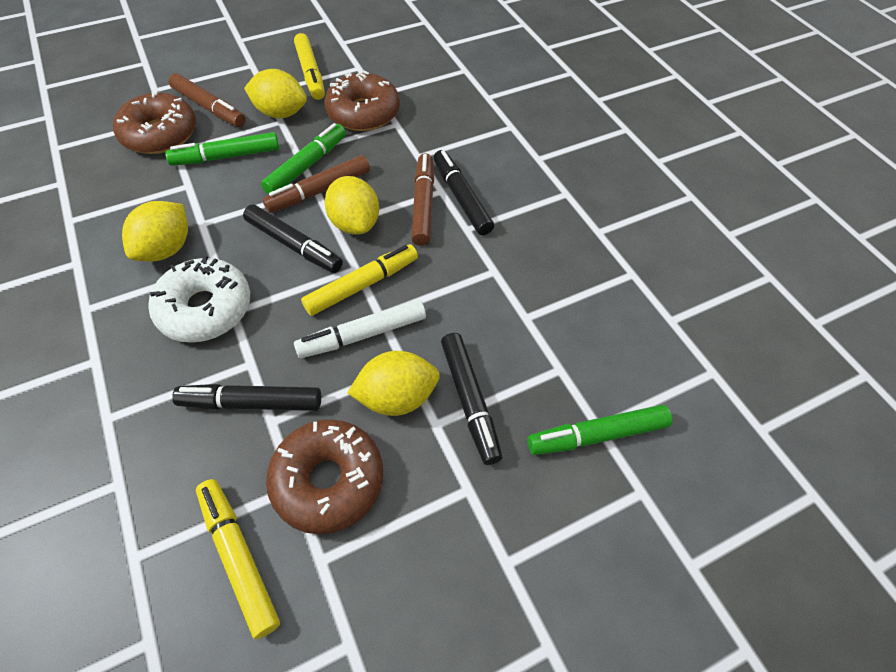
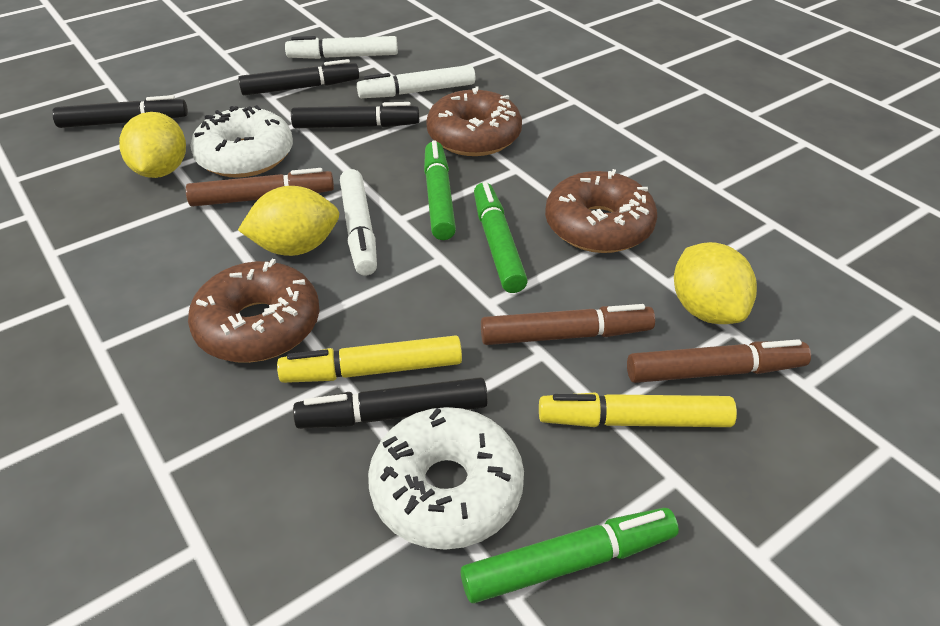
white donut: 1 -> 2
white marker: 1 -> 3
yellow lemon: 4 -> 3
yellow marker: 3 -> 2

